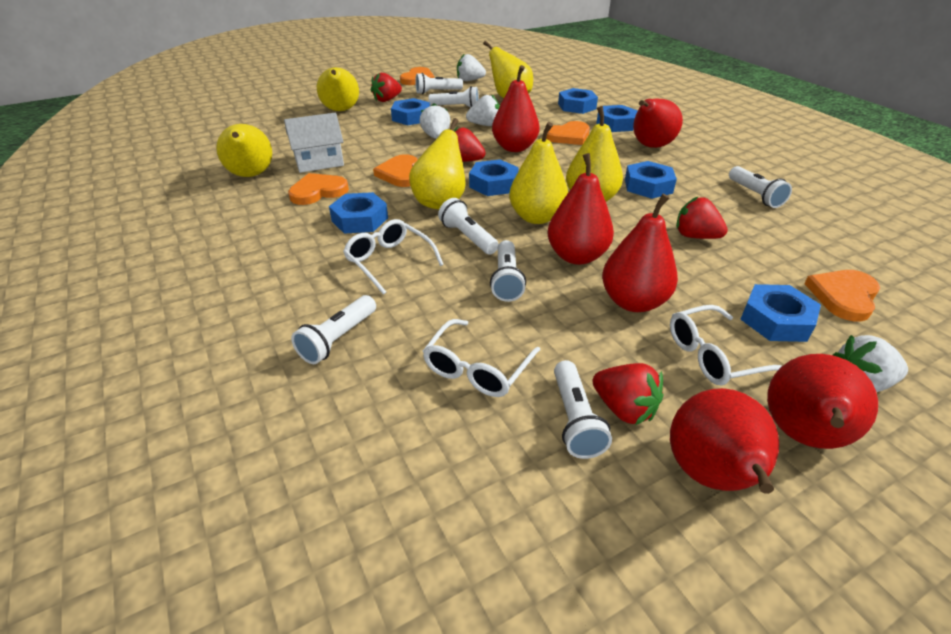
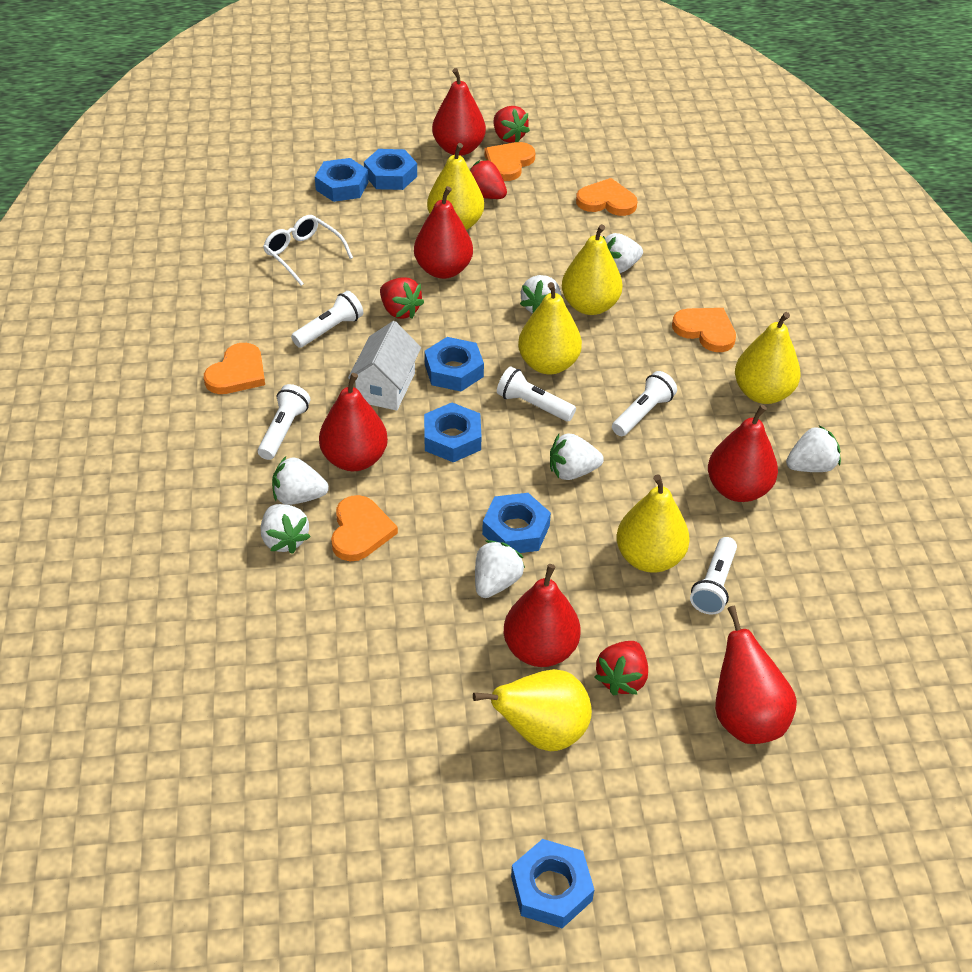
blue nut: 7 -> 6
white flashlight: 7 -> 5
white glasses: 3 -> 1
white strawberry: 4 -> 7

